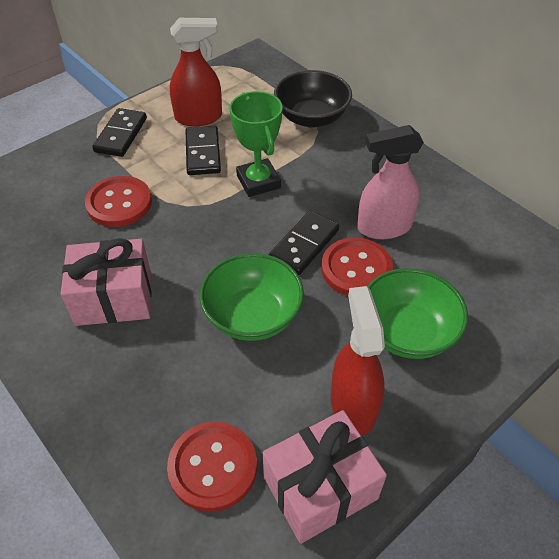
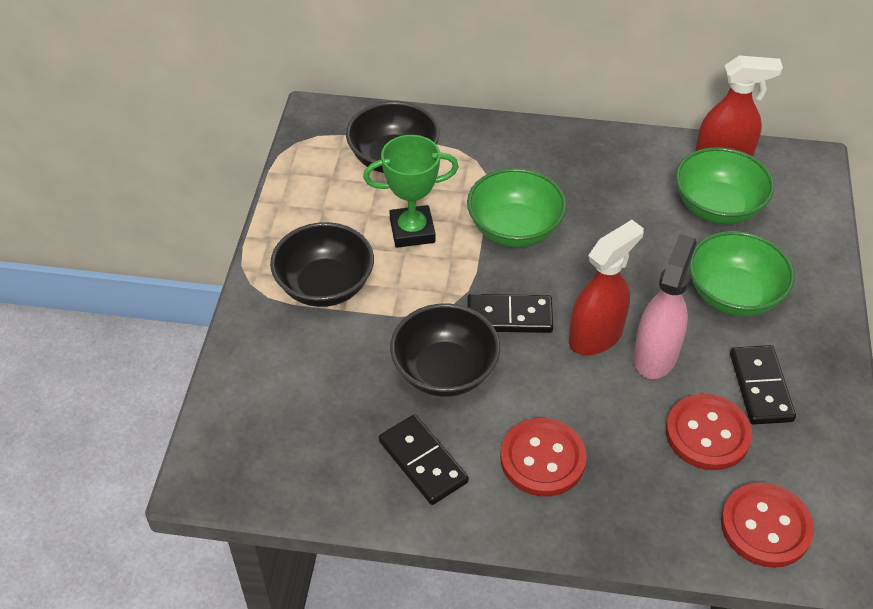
black bowl: 1 -> 3
green bowl: 2 -> 3
pink gift: 2 -> 0

